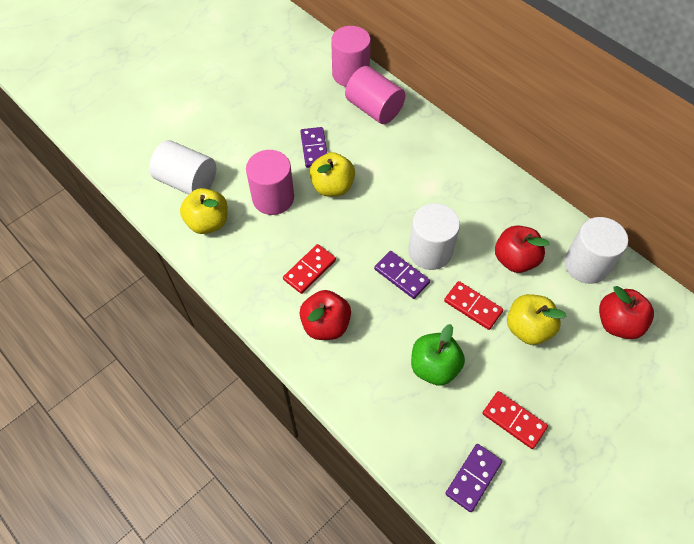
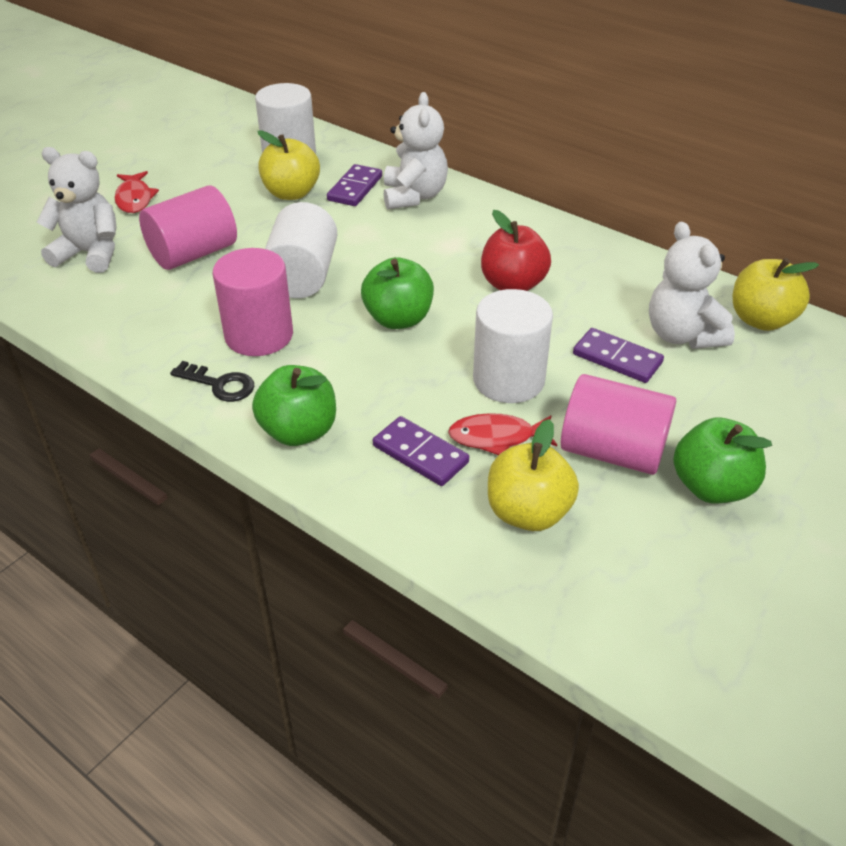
black key: 0 -> 1
green apple: 1 -> 3
red apple: 3 -> 1
red domino: 3 -> 0
red fish: 0 -> 2
white teddy bear: 0 -> 3

